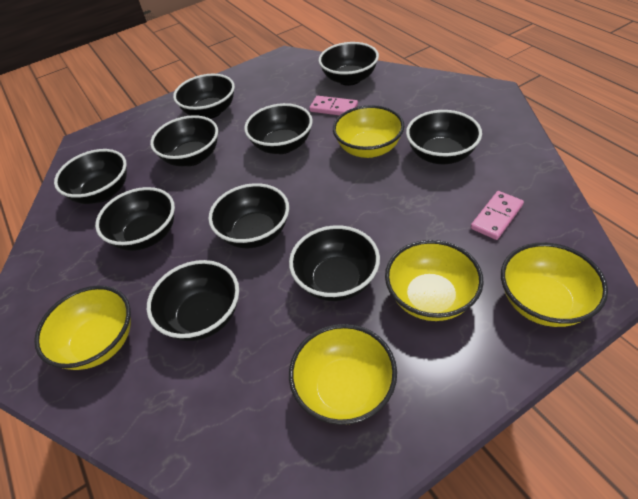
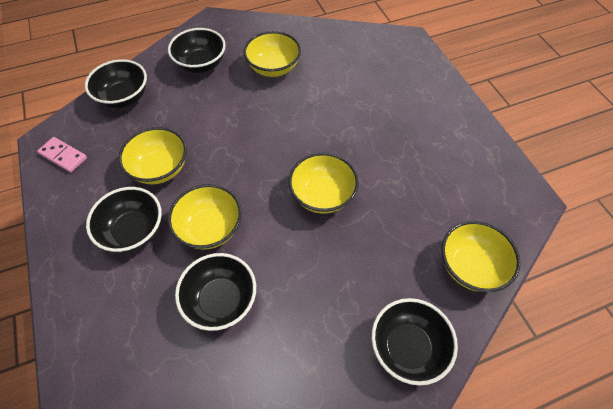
black bowl: 10 -> 5
pink domino: 2 -> 1

